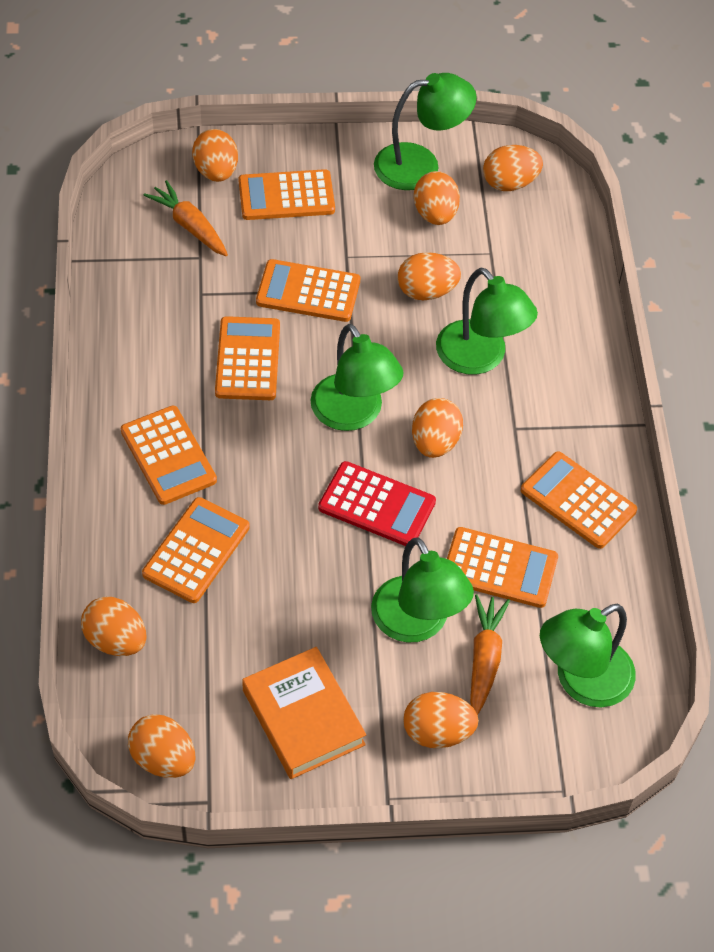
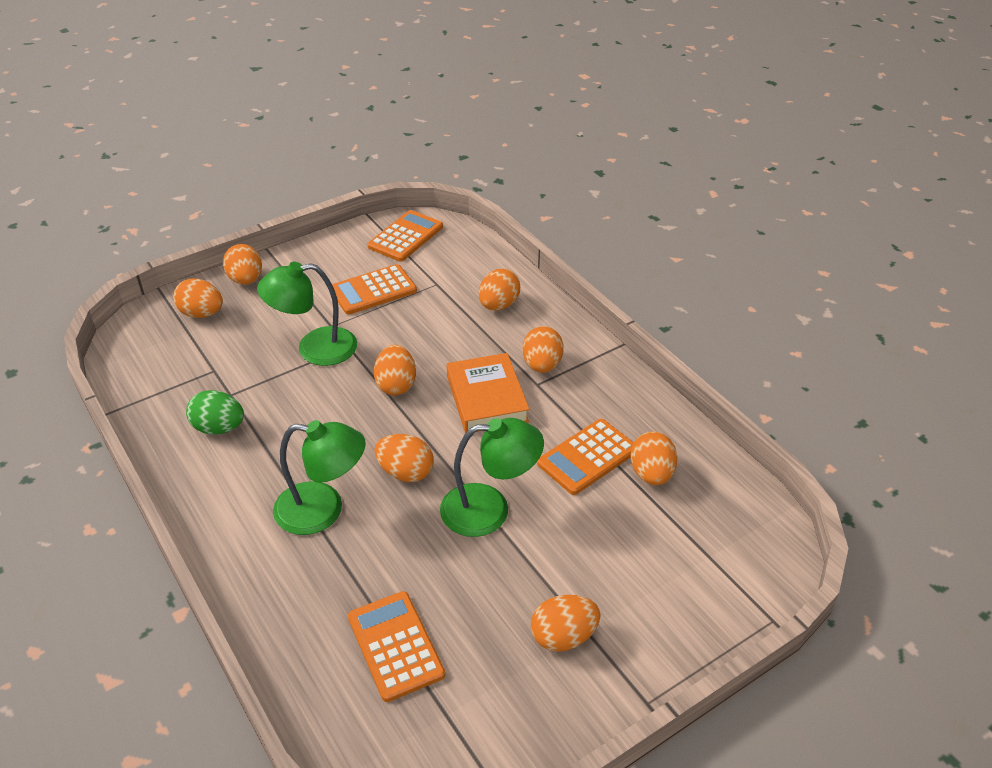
green egg: 0 -> 1
green lamp: 5 -> 3
orange calculator: 7 -> 4
orange carrot: 2 -> 0
red calculator: 1 -> 0

